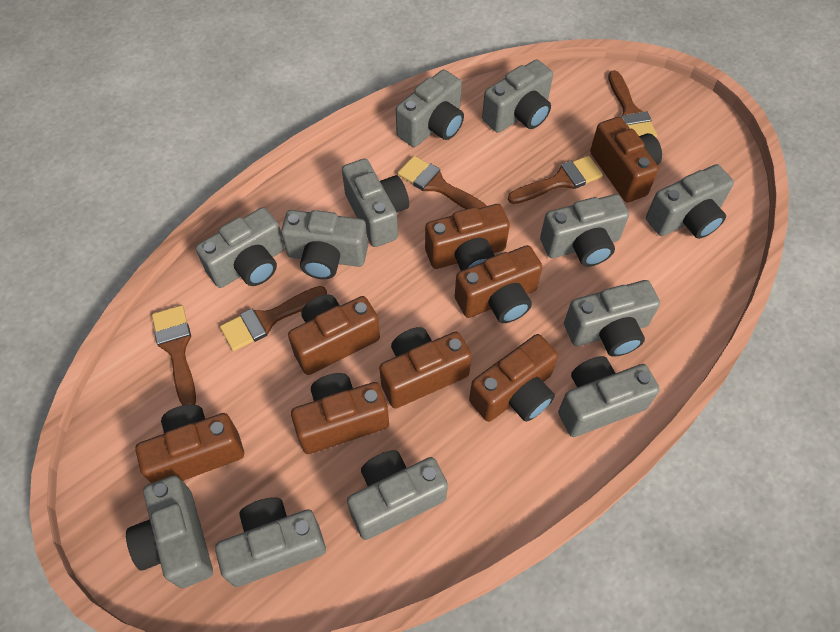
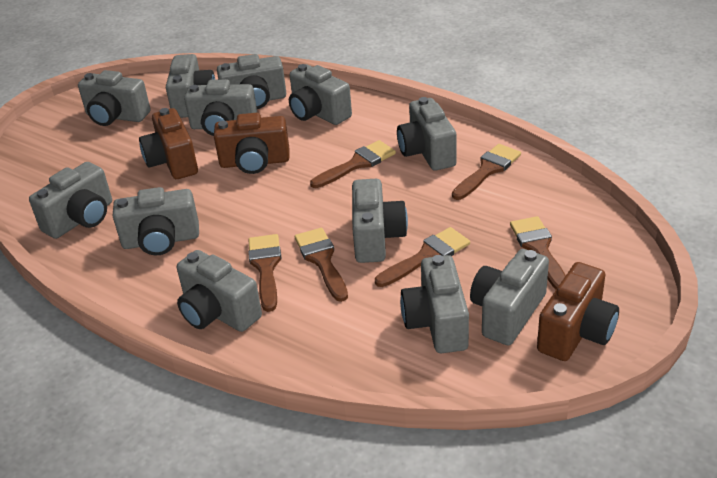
brown brush: 5 -> 6
brown camera: 8 -> 3

